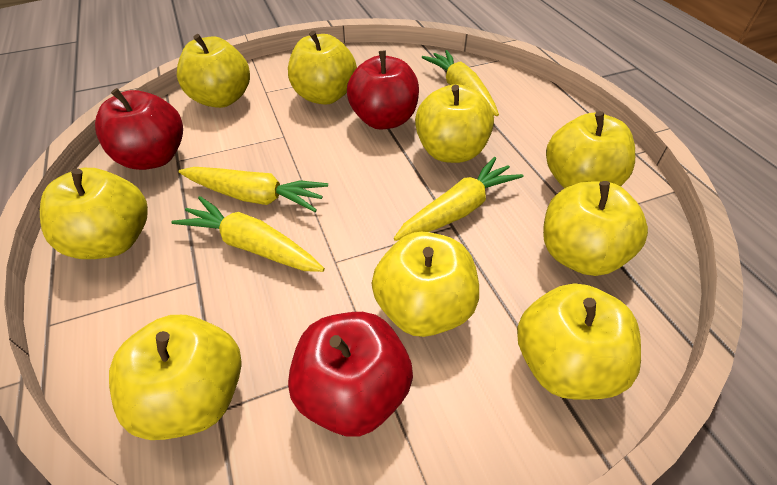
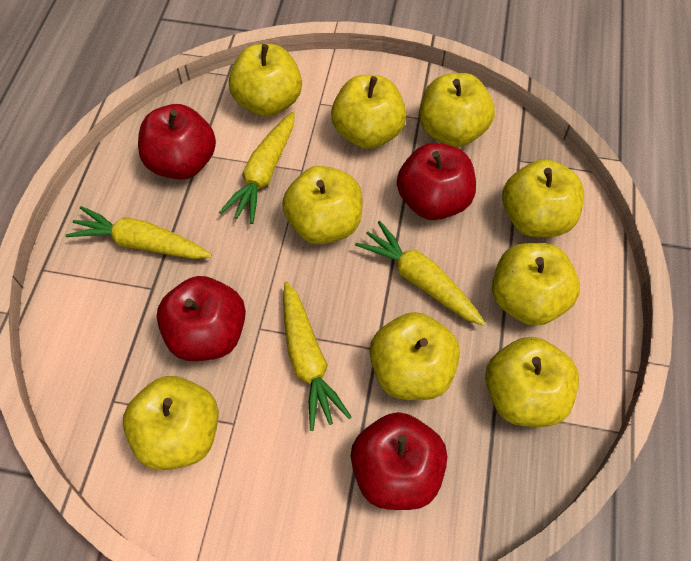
red apple: 3 -> 4

